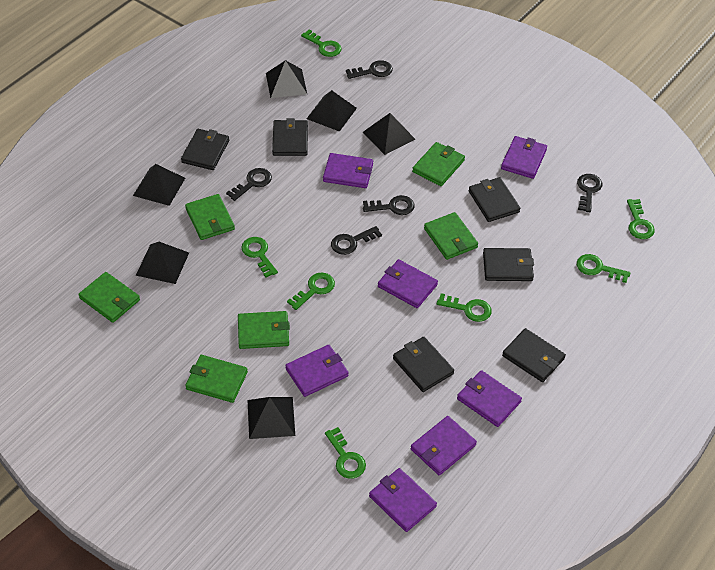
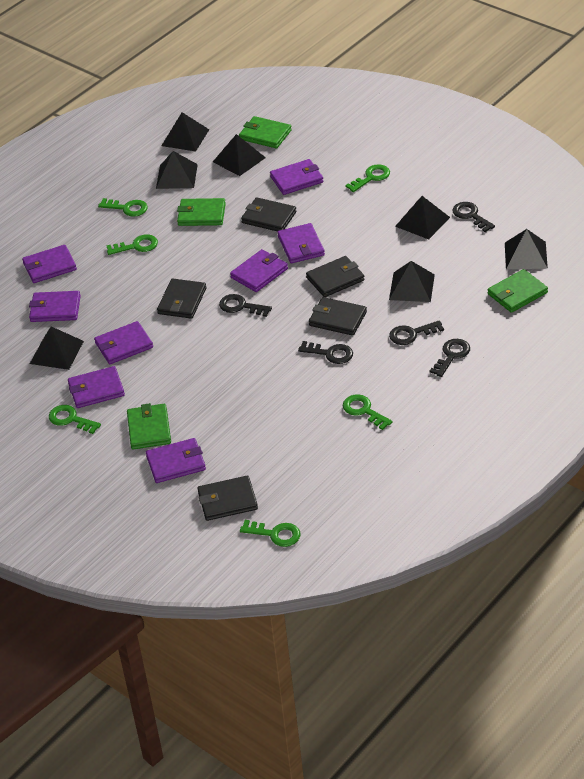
black pyramid: 6 -> 7
black wallet: 6 -> 5
green key: 7 -> 6
green wallet: 6 -> 4
purple wallet: 7 -> 8

